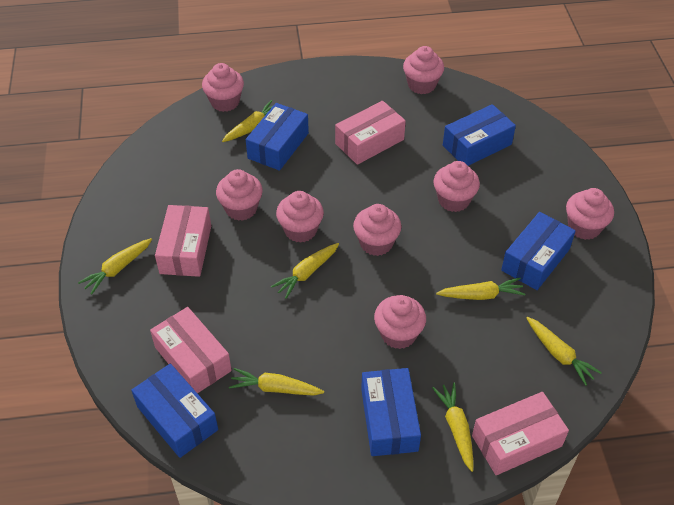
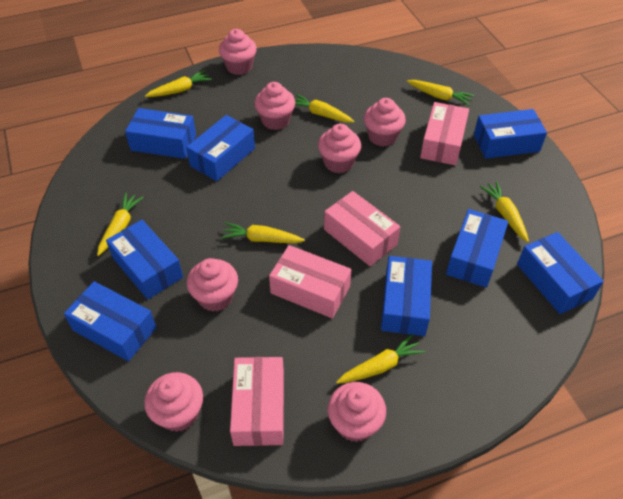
blue box: 5 -> 8
pink cupcake: 8 -> 7

